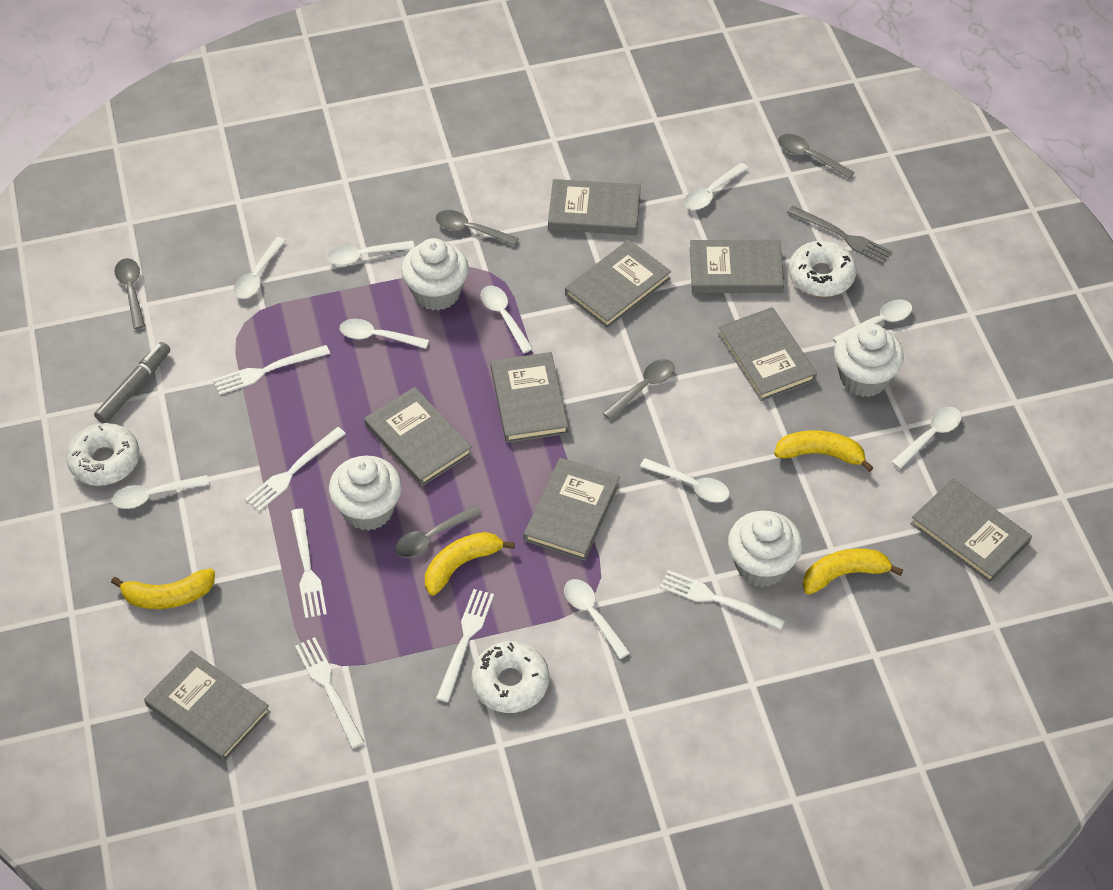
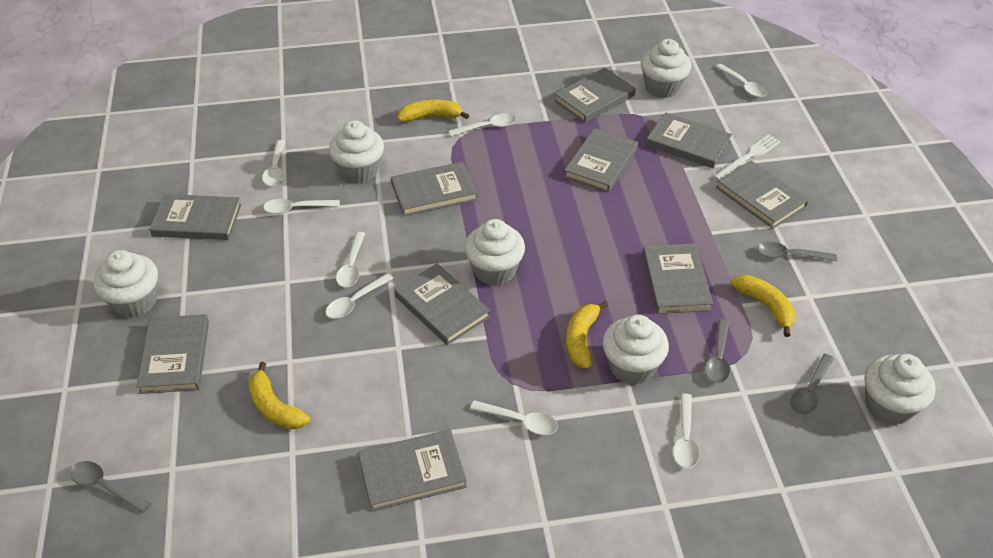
grey book: 9 -> 10
grey fork: 1 -> 0
grey marker: 1 -> 0
grey spoon: 5 -> 4
white cupcake: 4 -> 6
white donut: 3 -> 0
white fork: 6 -> 1
white spoon: 10 -> 8

